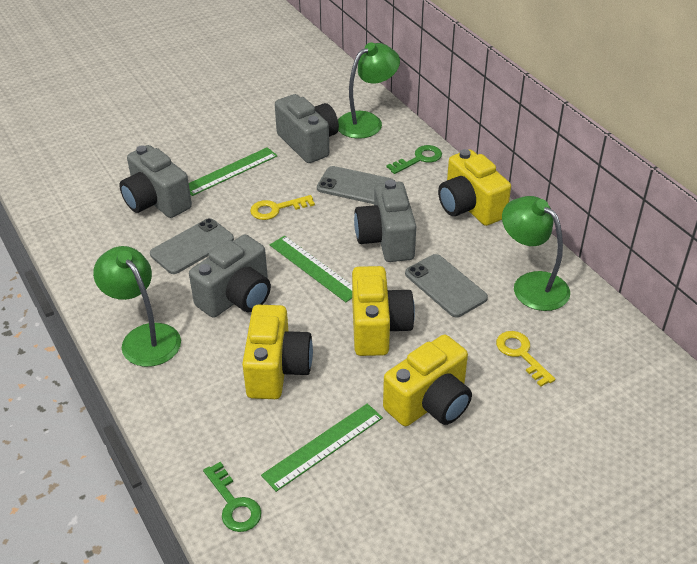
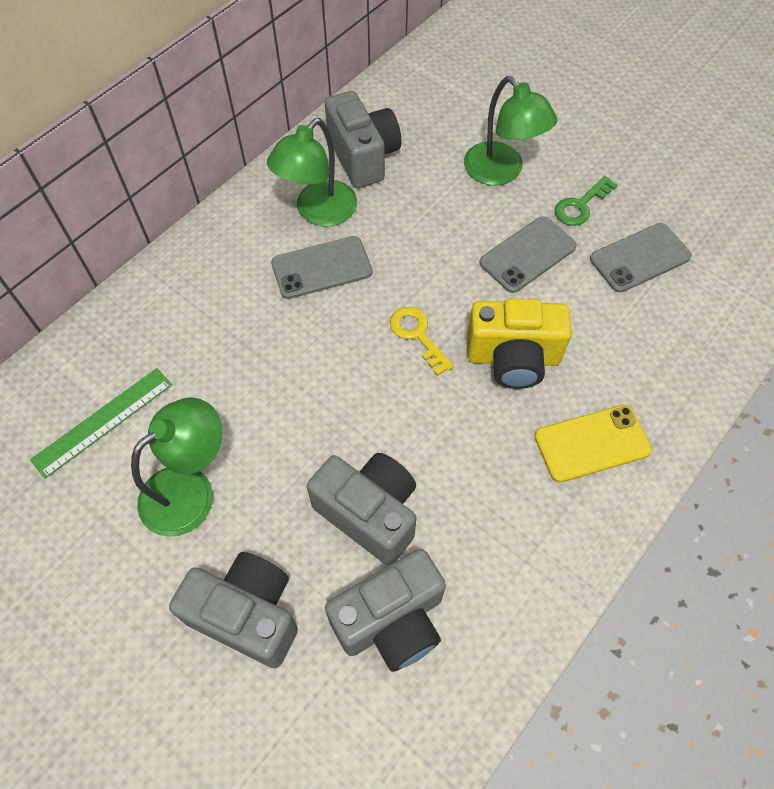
green key: 2 -> 1
green ruler: 3 -> 1
yellow camera: 4 -> 1
yellow key: 2 -> 1
yellow phone: 0 -> 1

